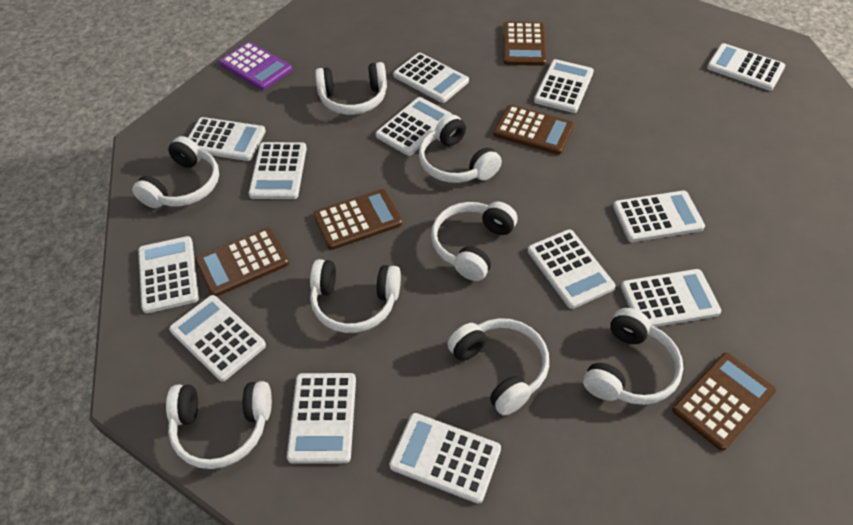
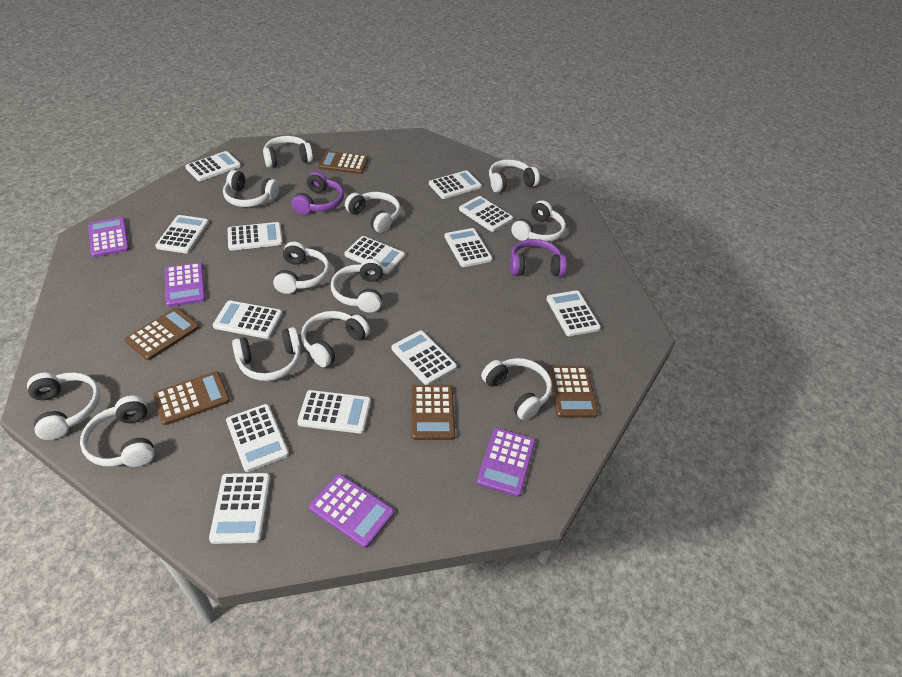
purple calculator: 1 -> 4
purple headphones: 0 -> 2
white headphones: 8 -> 12

